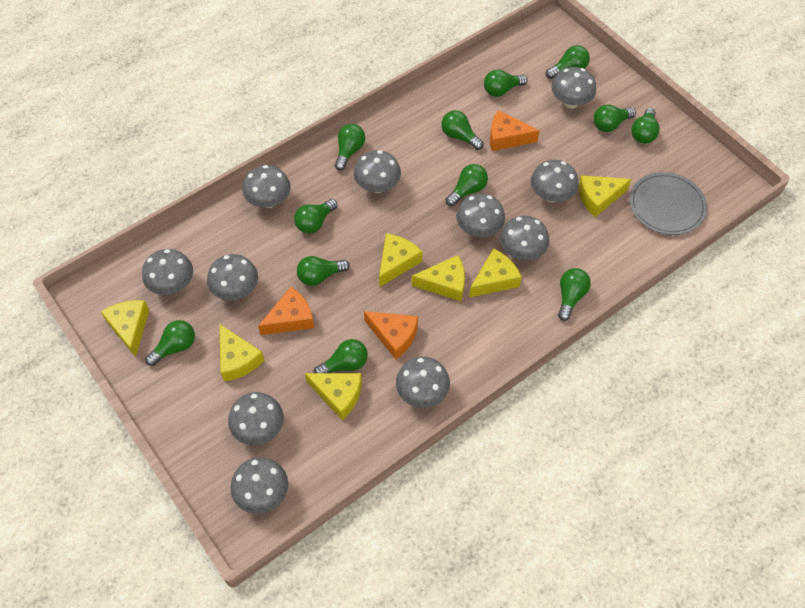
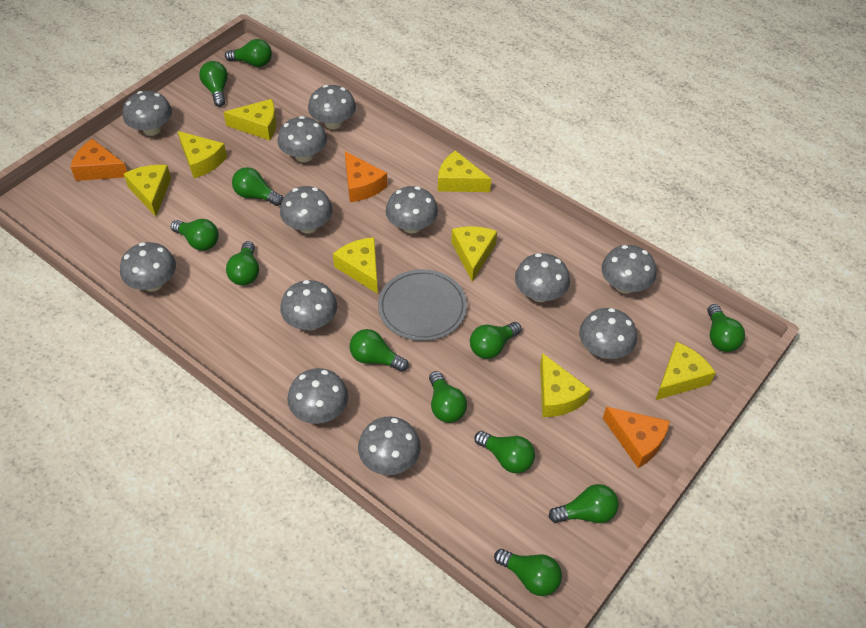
grey mushroom: 11 -> 12
yellow cheese: 7 -> 8

